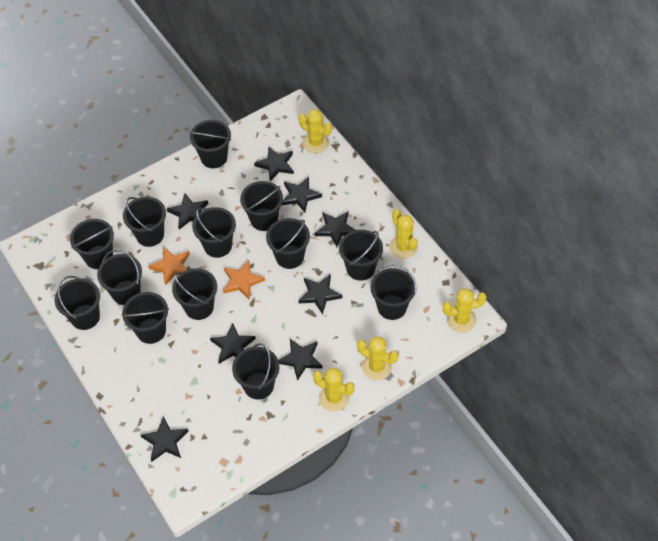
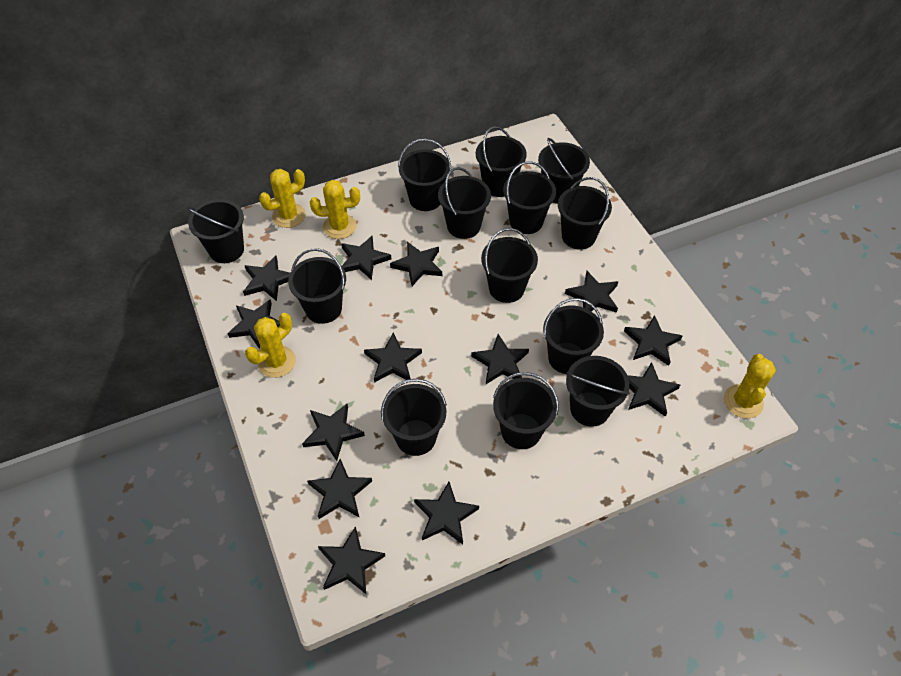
black star: 8 -> 13
orange star: 2 -> 0
yellow cactus: 5 -> 4

